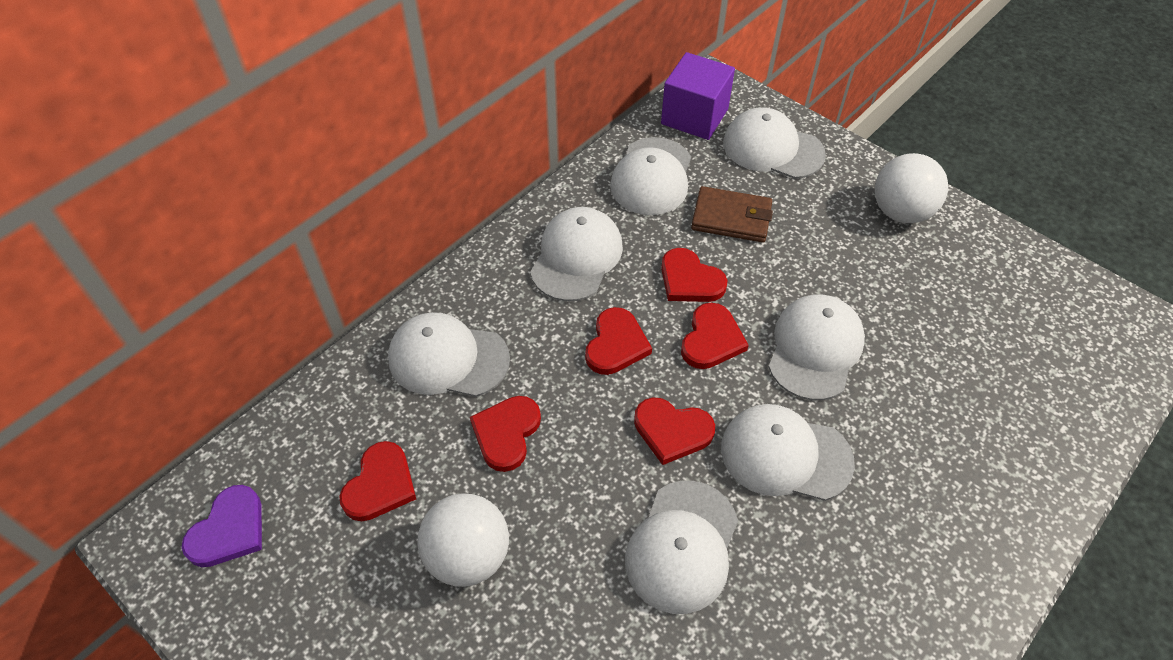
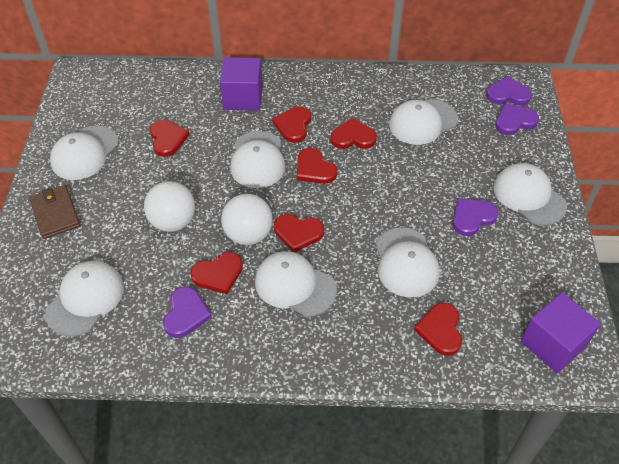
purple cube: 1 -> 2
purple heart: 1 -> 4
red heart: 6 -> 7

